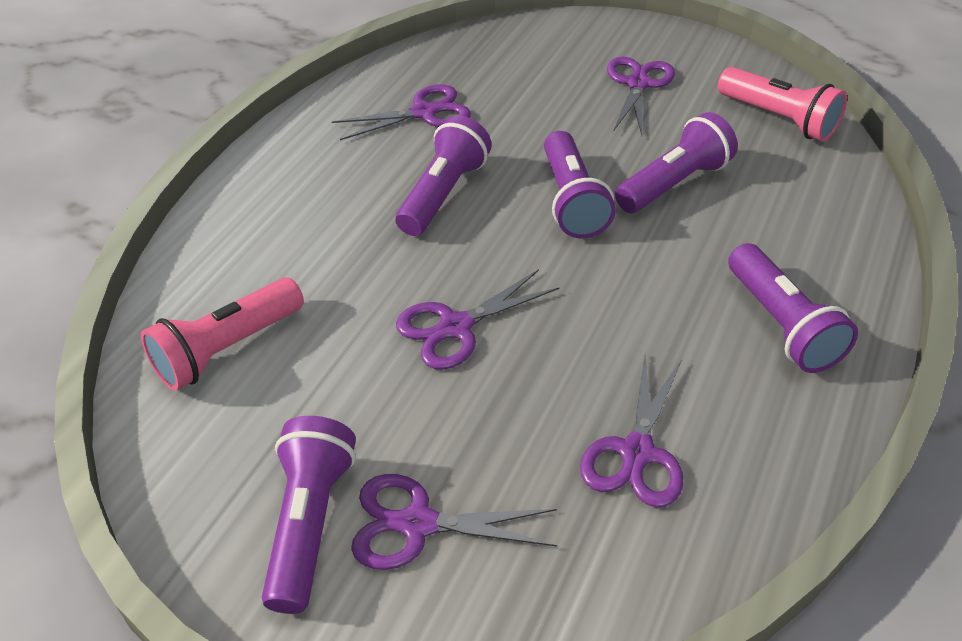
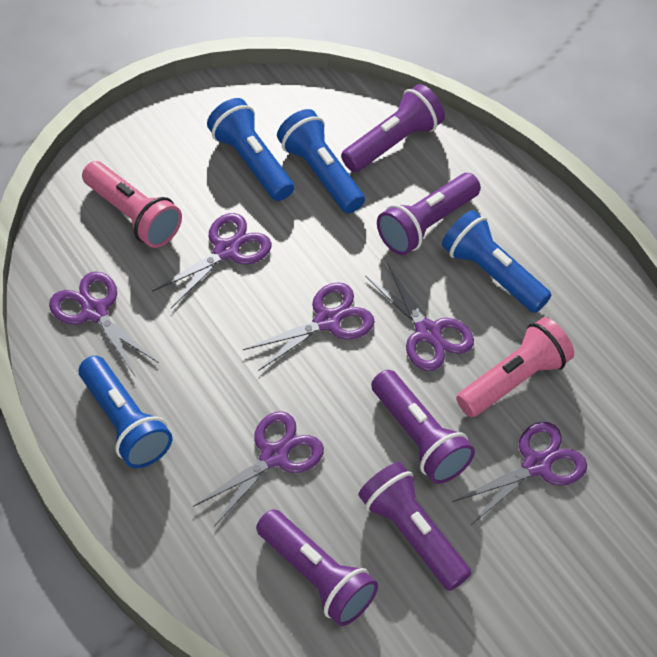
blue flashlight: 0 -> 4
purple scissors: 5 -> 6

